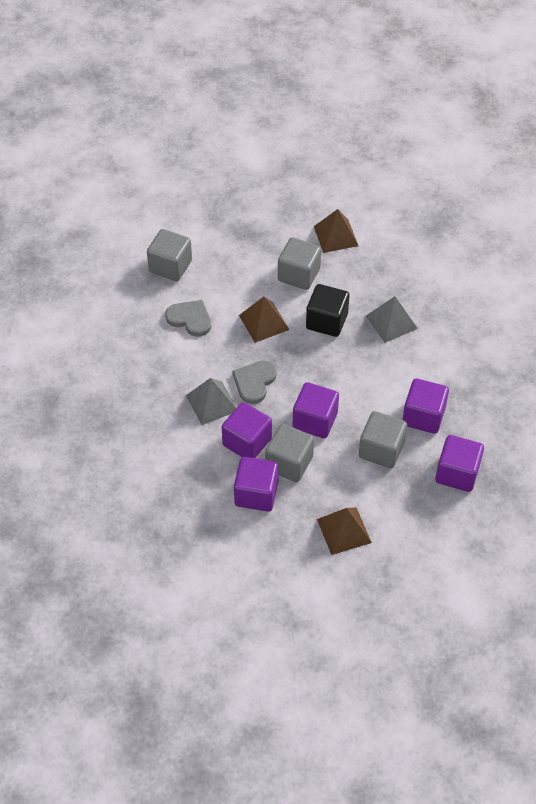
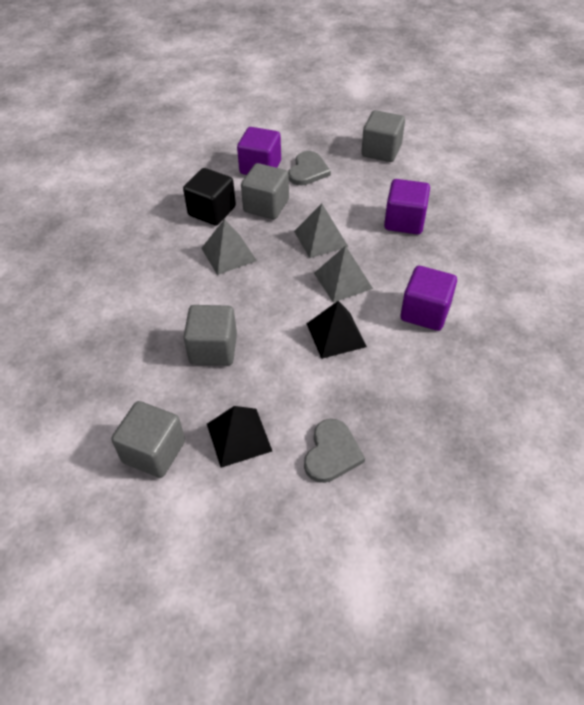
black pyramid: 0 -> 2
brown pyramid: 3 -> 0
grey pyramid: 2 -> 3
purple cube: 5 -> 3

